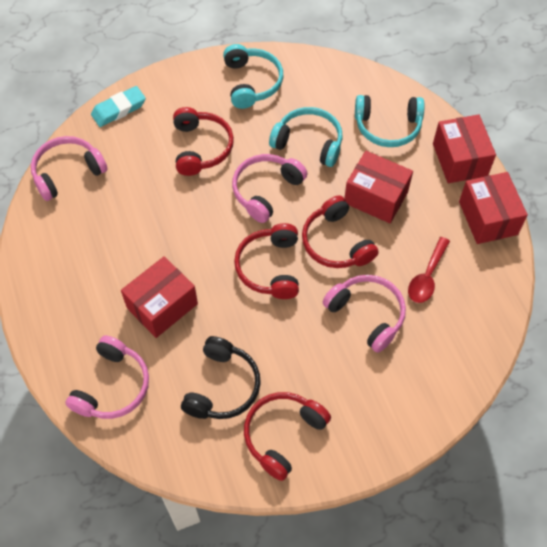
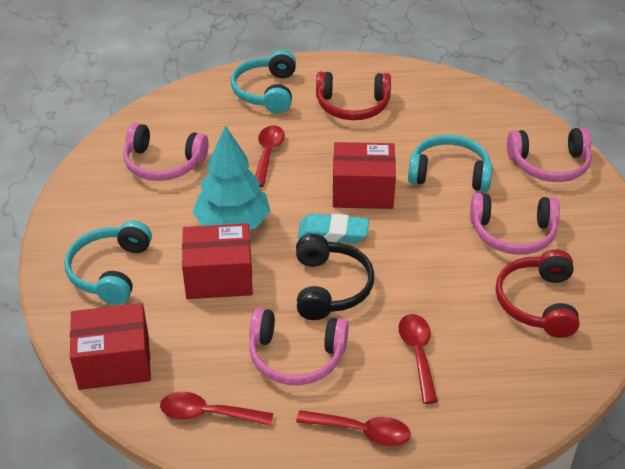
red box: 4 -> 3
red headphones: 4 -> 2
red spoon: 1 -> 4
turquoise tree: 0 -> 1

